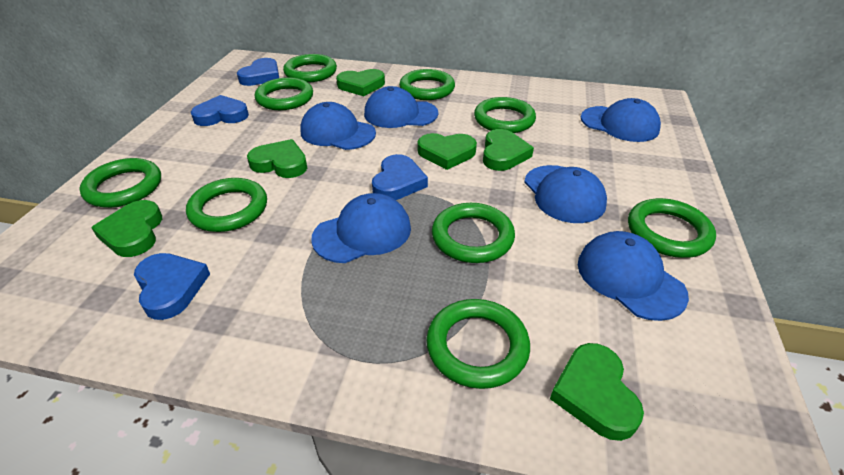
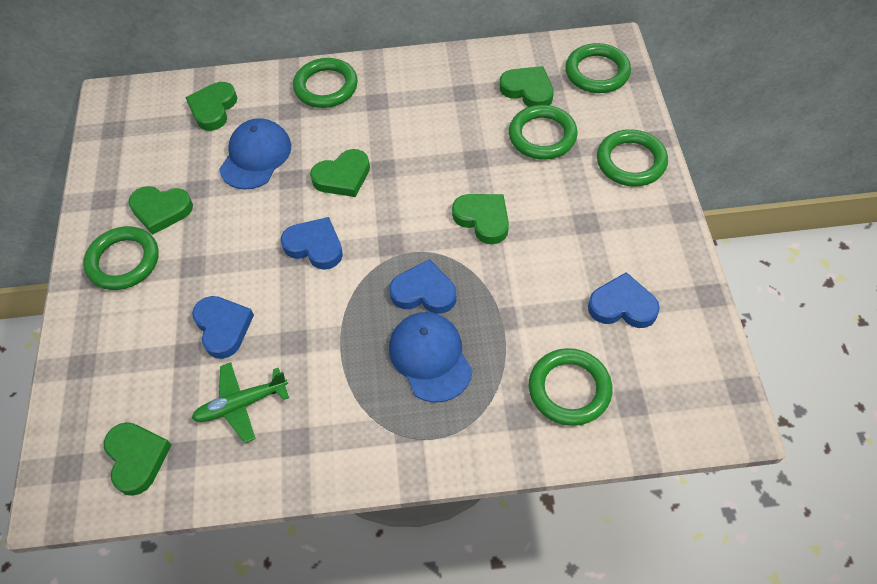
blue cap: 6 -> 2
green plane: 0 -> 1
green ring: 9 -> 6

